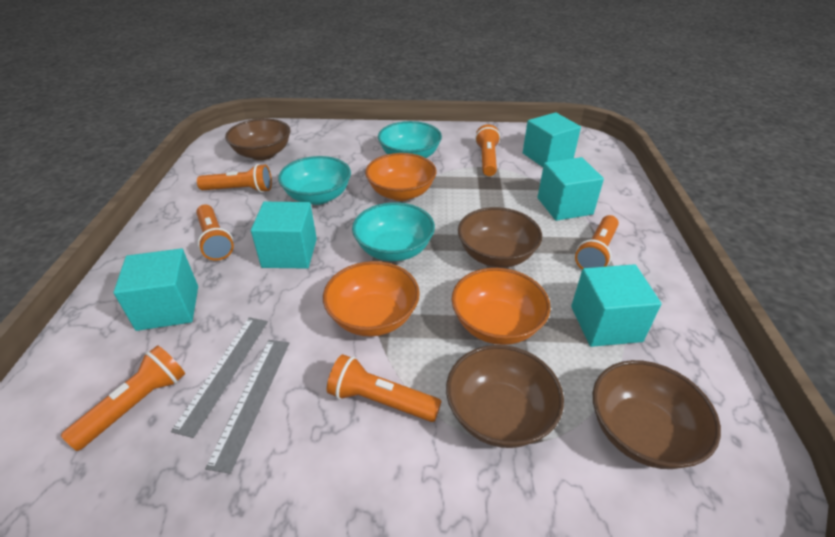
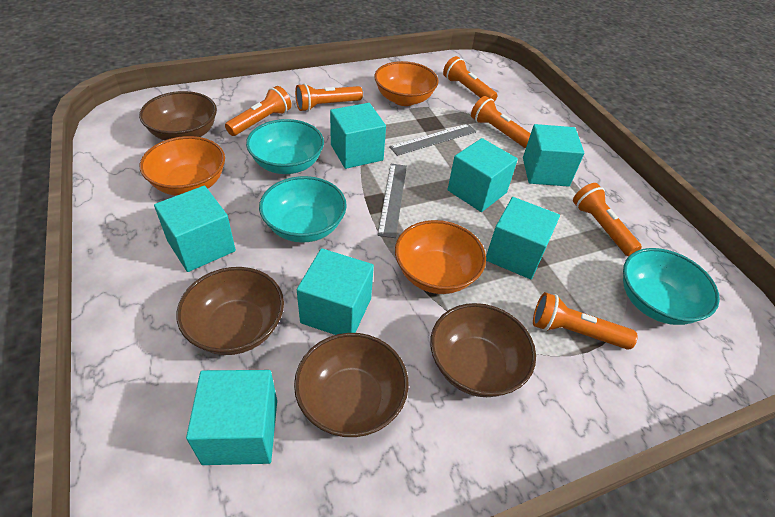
turquoise cube: 5 -> 7

